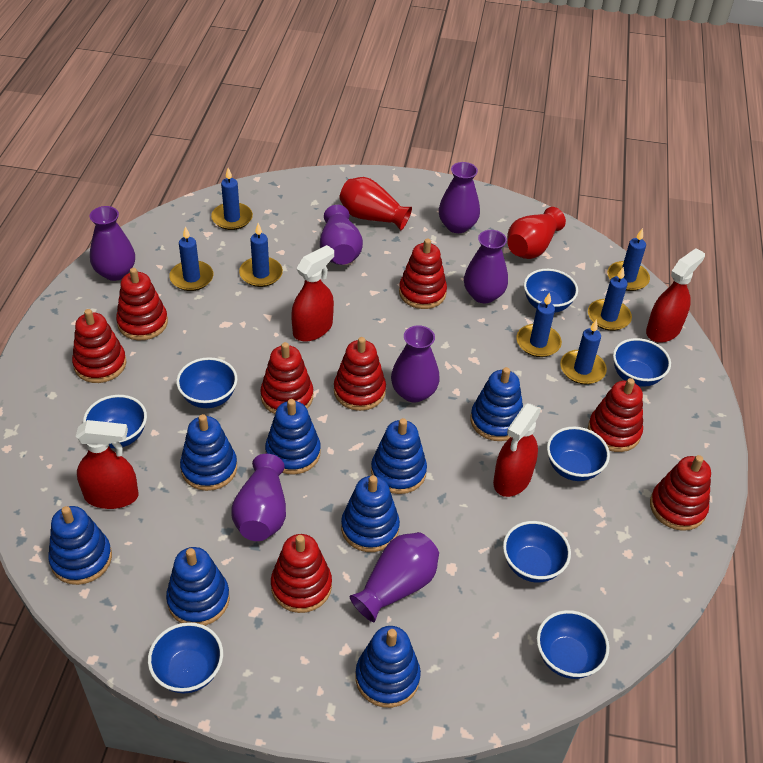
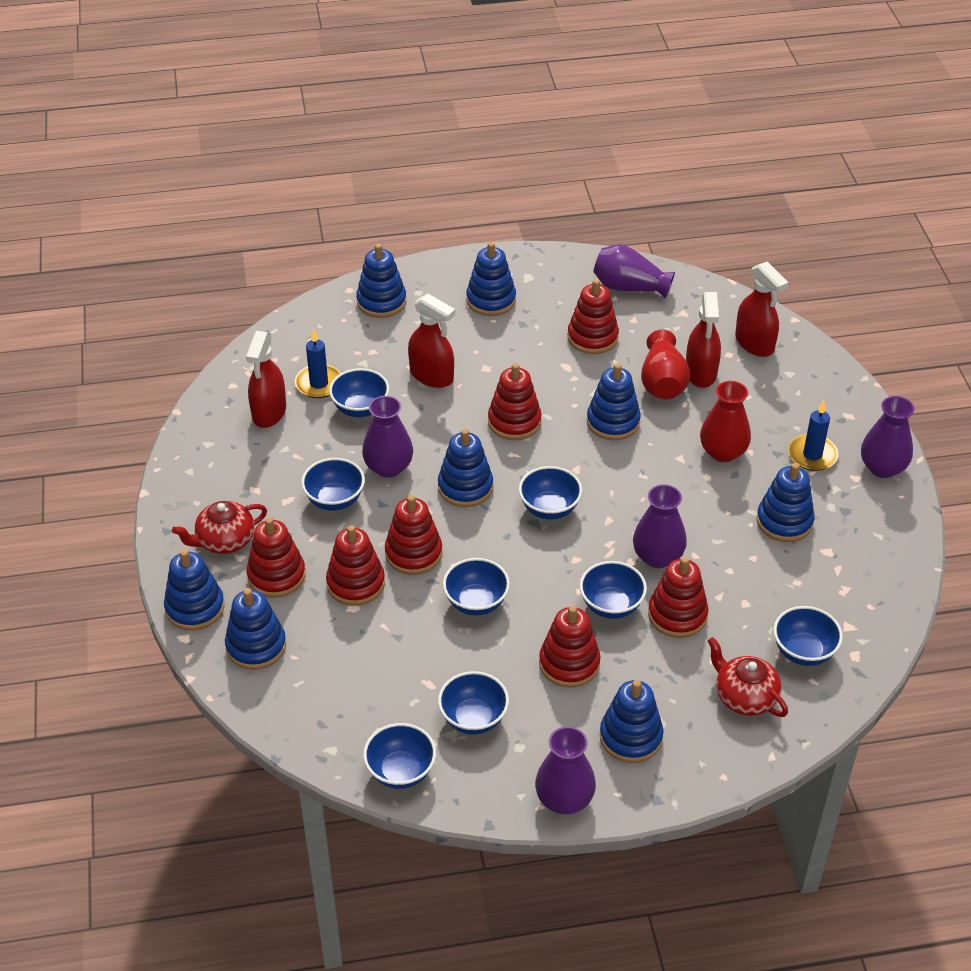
blue candle: 7 -> 2
purple vase: 7 -> 5
red stacking toy: 8 -> 7
red teapot: 0 -> 2

